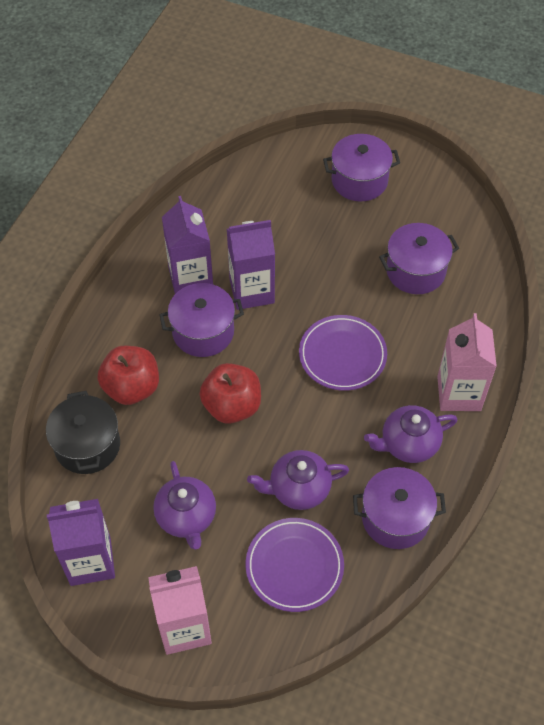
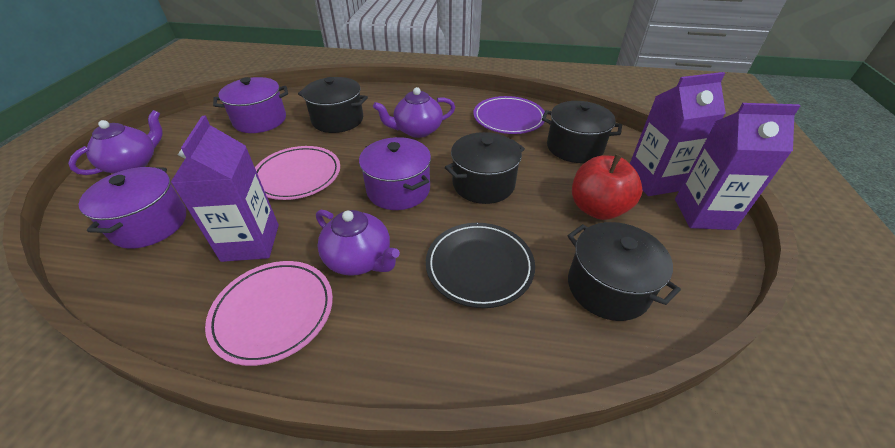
black plate: 0 -> 1
black pot: 1 -> 4
pink carton: 2 -> 0
pink plate: 0 -> 2
purple plate: 2 -> 1
purple pot: 4 -> 3
red apple: 2 -> 1

